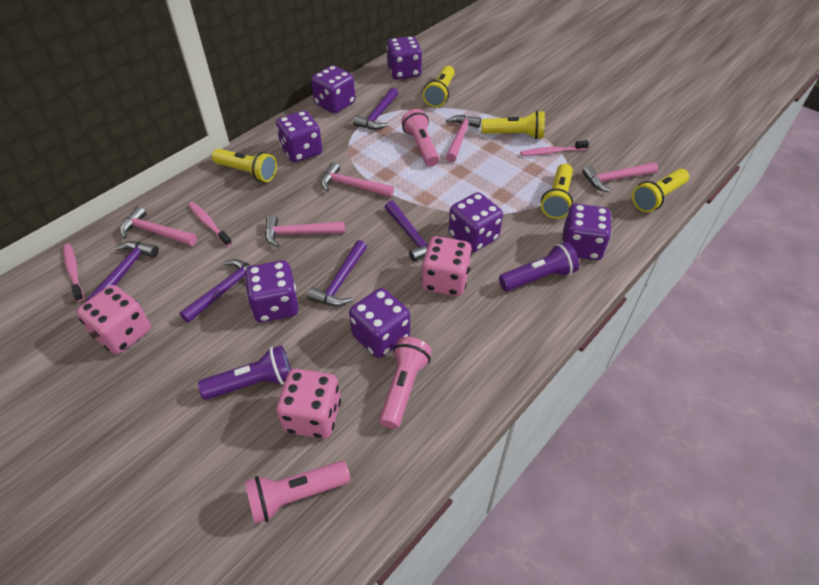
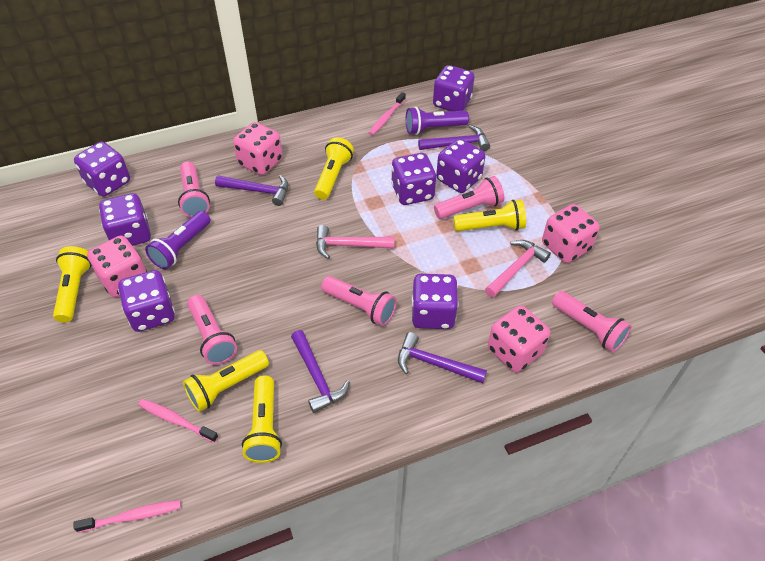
pink dice: 3 -> 4
pink flashlight: 3 -> 5
pink hammer: 5 -> 2
purple hammer: 5 -> 4

